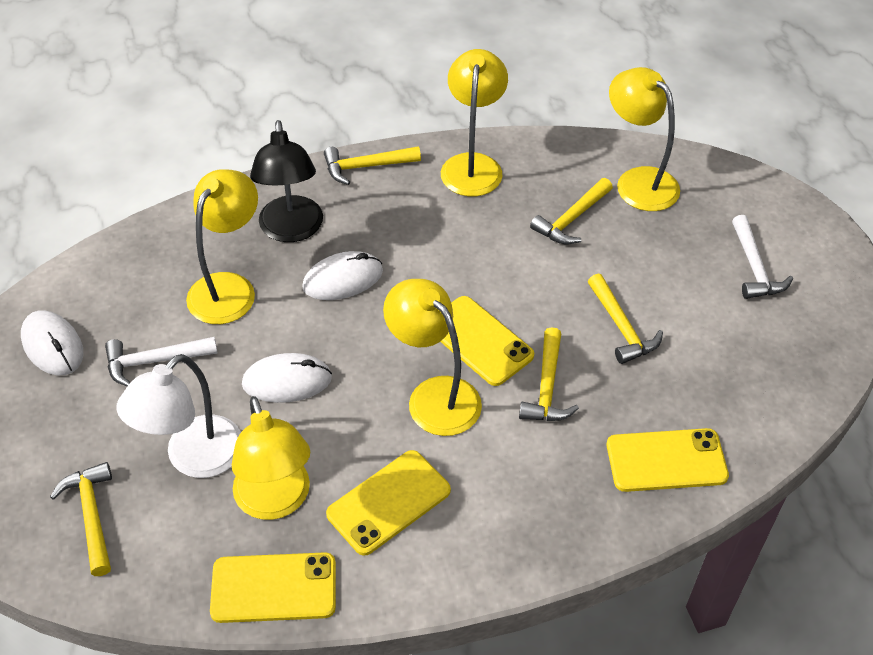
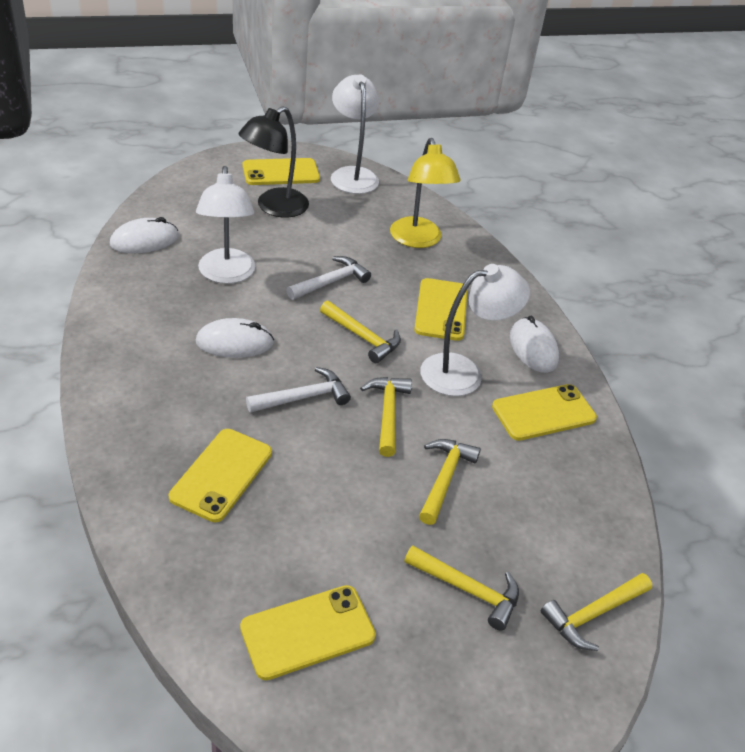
white lamp: 1 -> 3
yellow lamp: 5 -> 1
yellow phone: 4 -> 5

